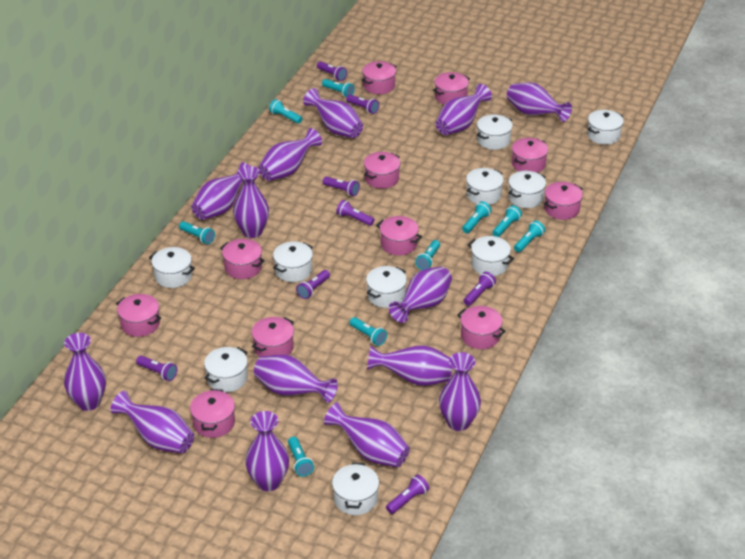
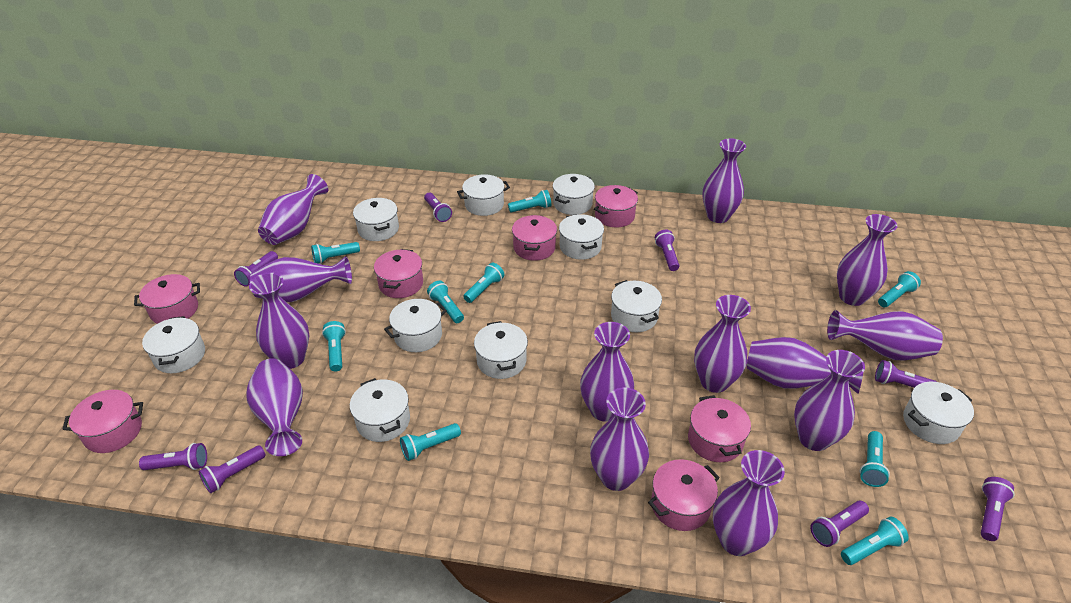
pink pot: 11 -> 7
purple vase: 14 -> 13

